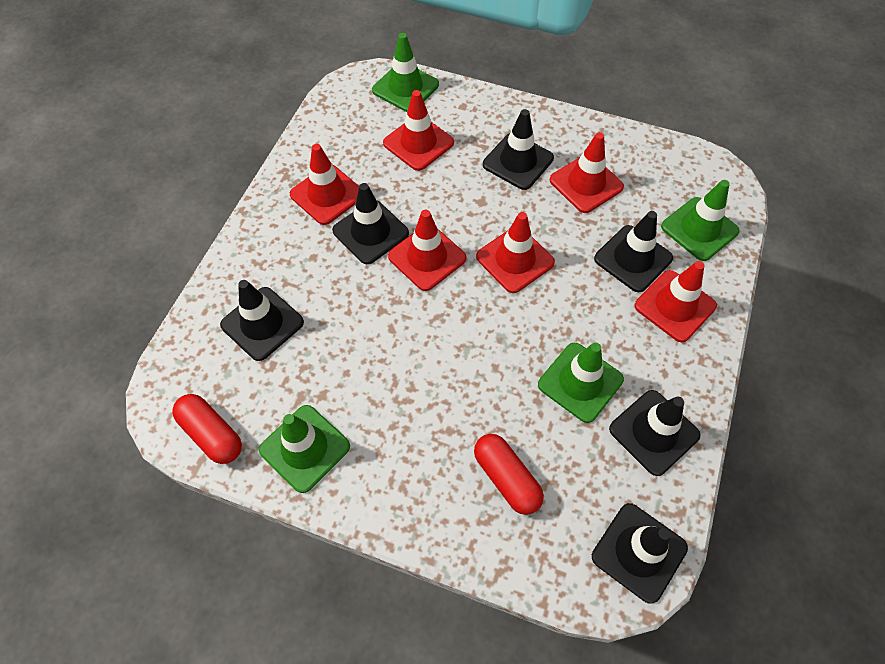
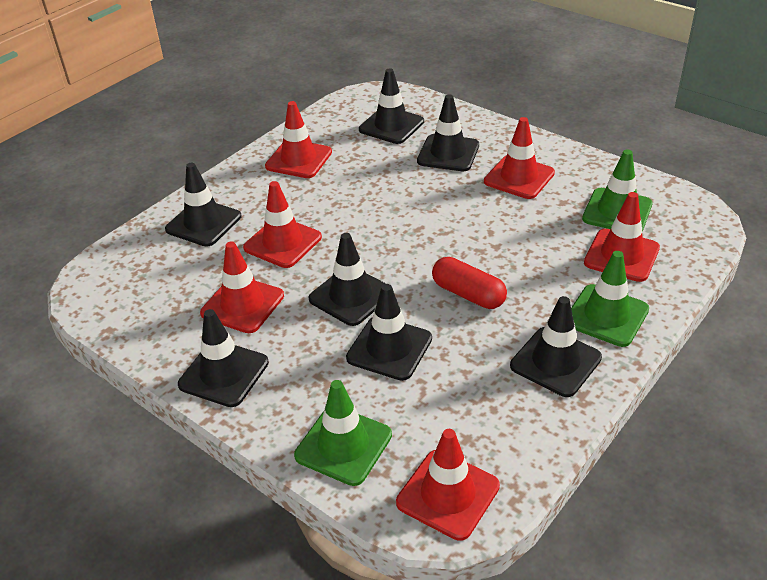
black traffic cone: 6 -> 7
green traffic cone: 4 -> 3
red capsule: 2 -> 1

